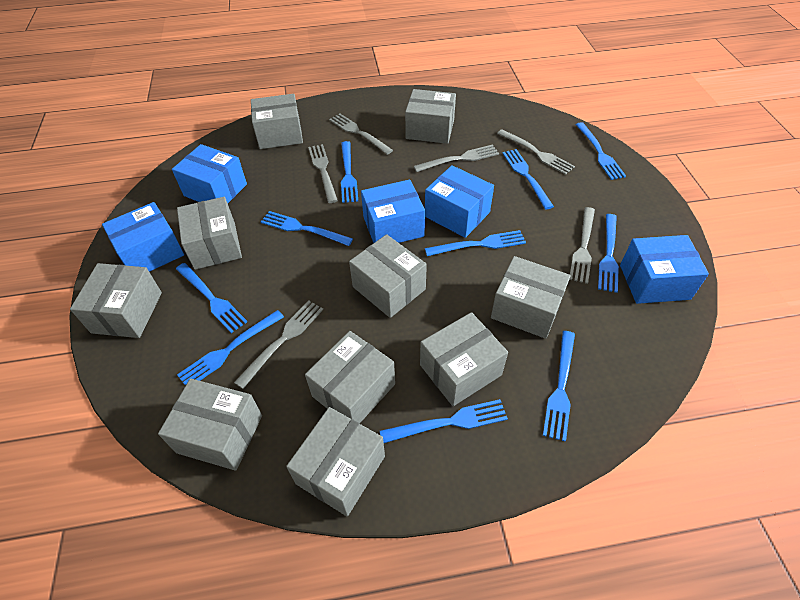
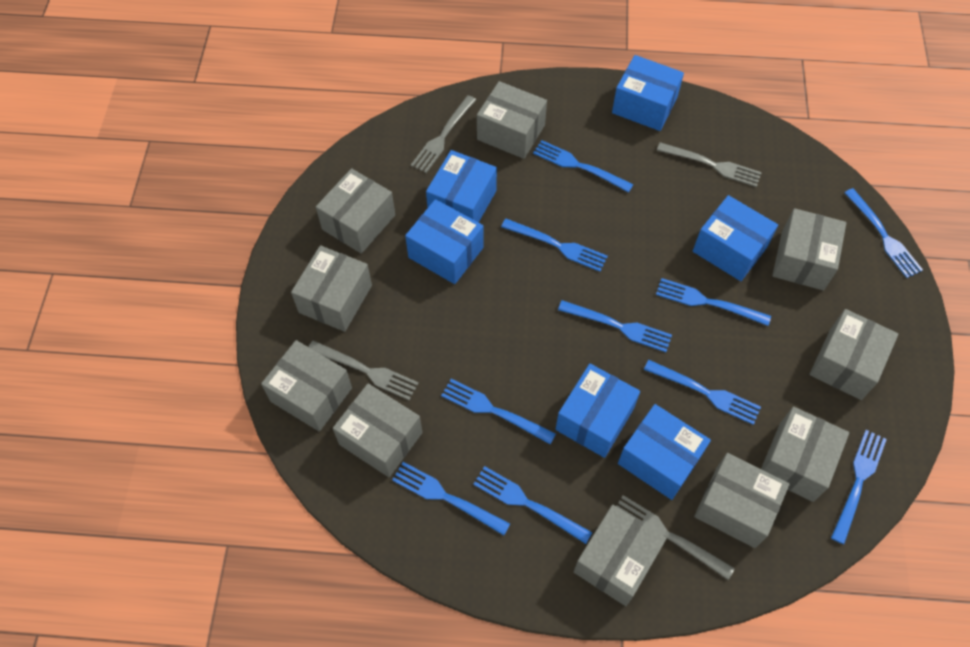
blue box: 5 -> 6
grey fork: 6 -> 4

